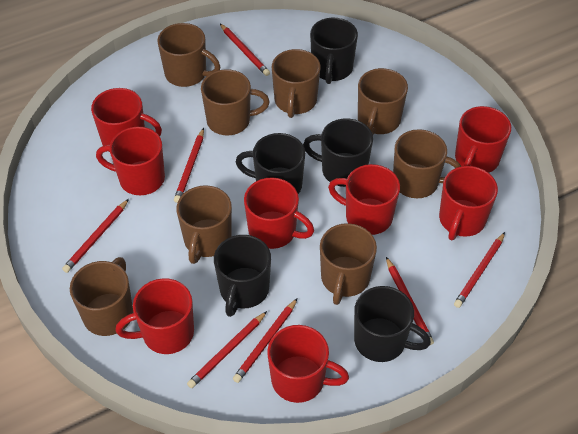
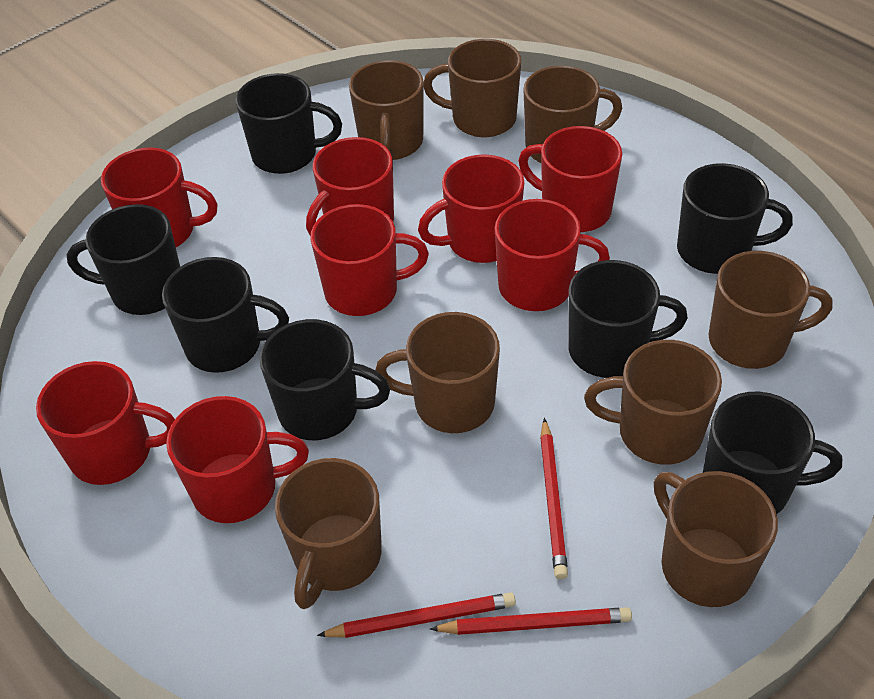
black mug: 5 -> 7
red pencil: 7 -> 3

